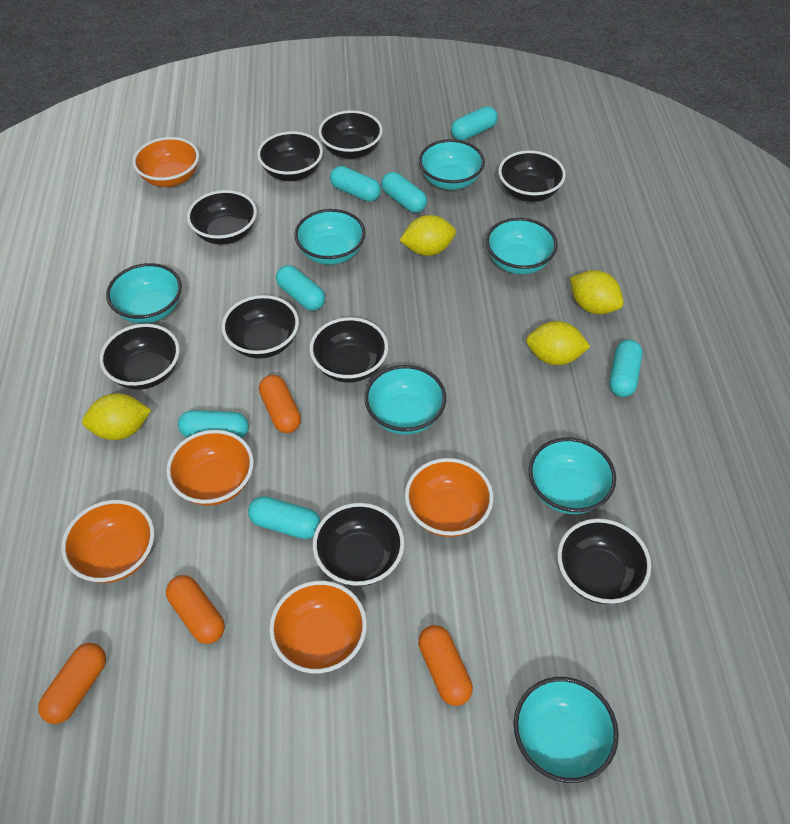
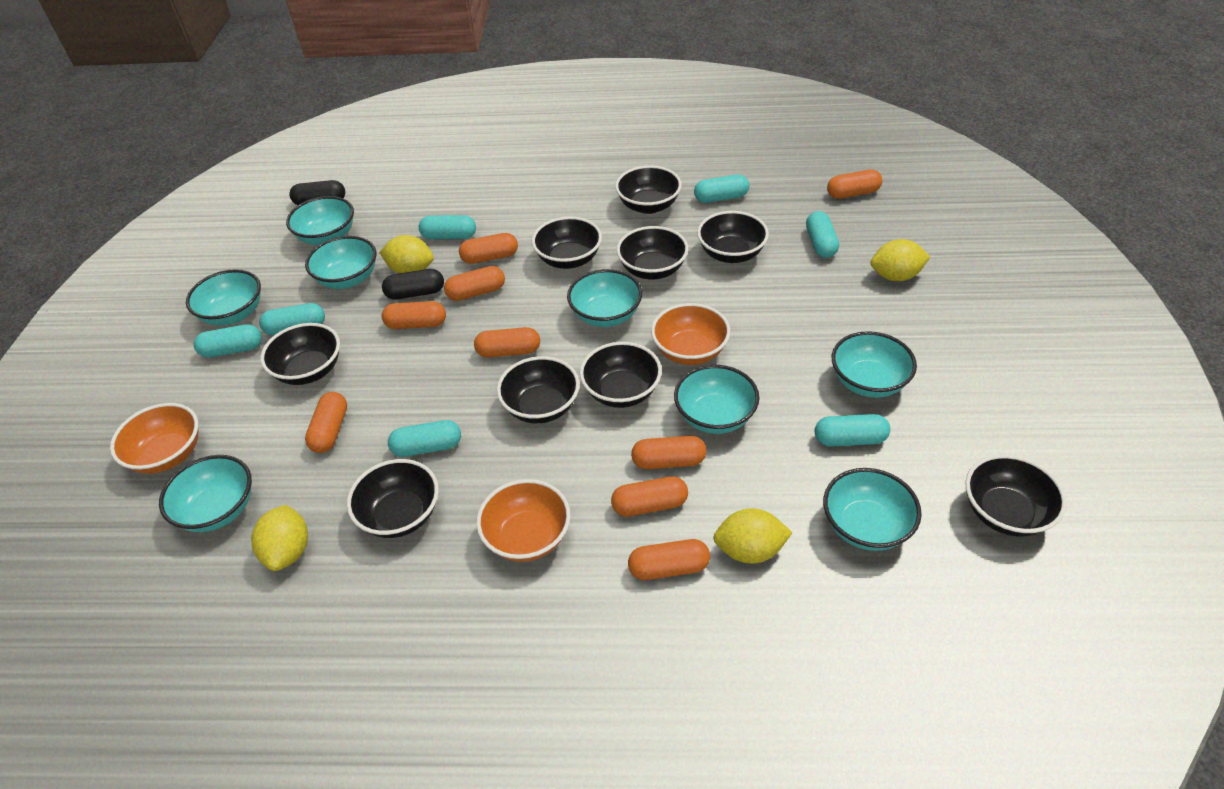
black capsule: 0 -> 2
orange bowl: 5 -> 3
orange capsule: 4 -> 9
turquoise bowl: 7 -> 8

